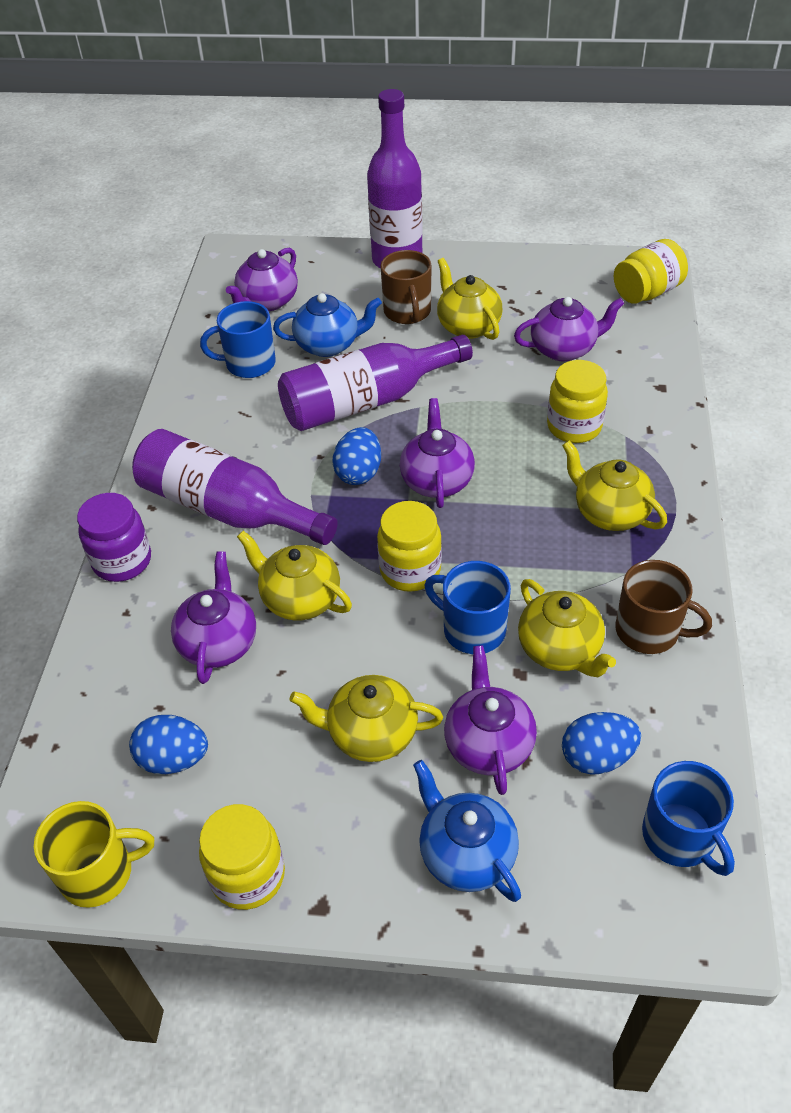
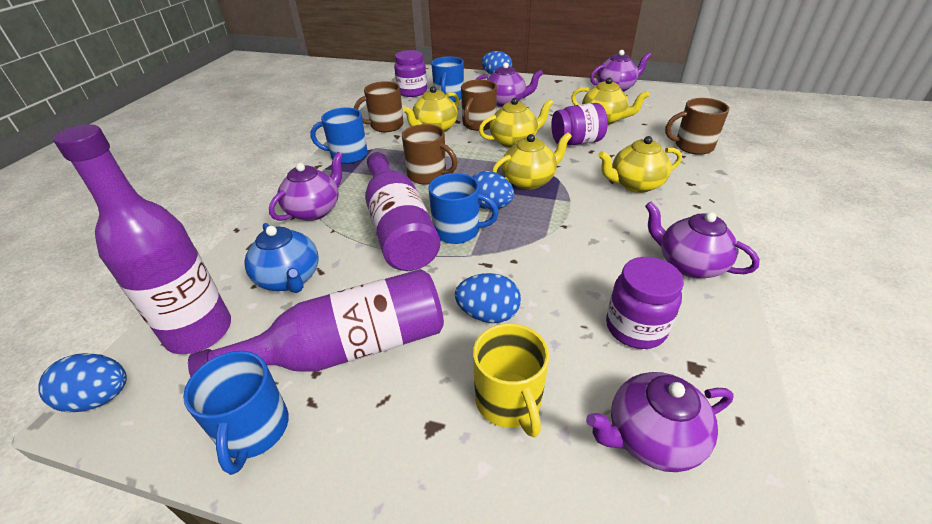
blue egg: 3 -> 4
blue mug: 3 -> 4
blue teapot: 2 -> 1
brown mug: 2 -> 4
purple jar: 1 -> 3
yellow jar: 4 -> 0

